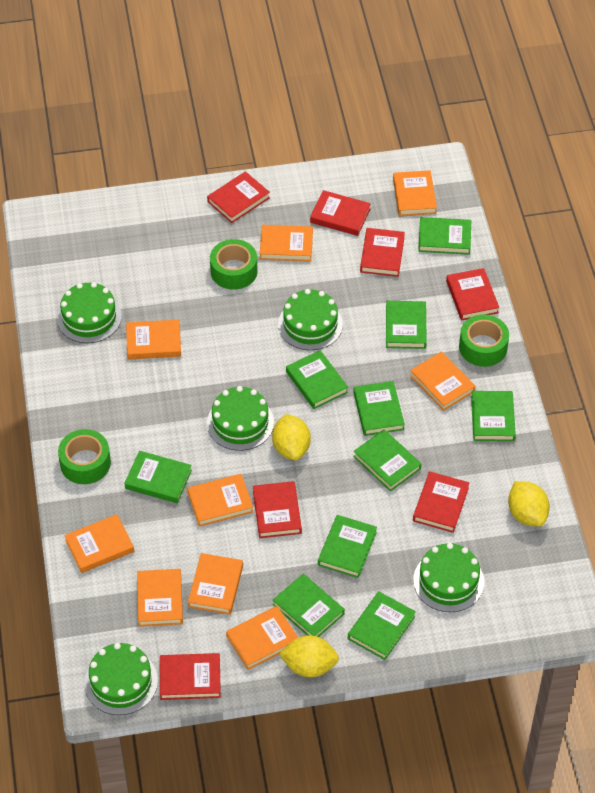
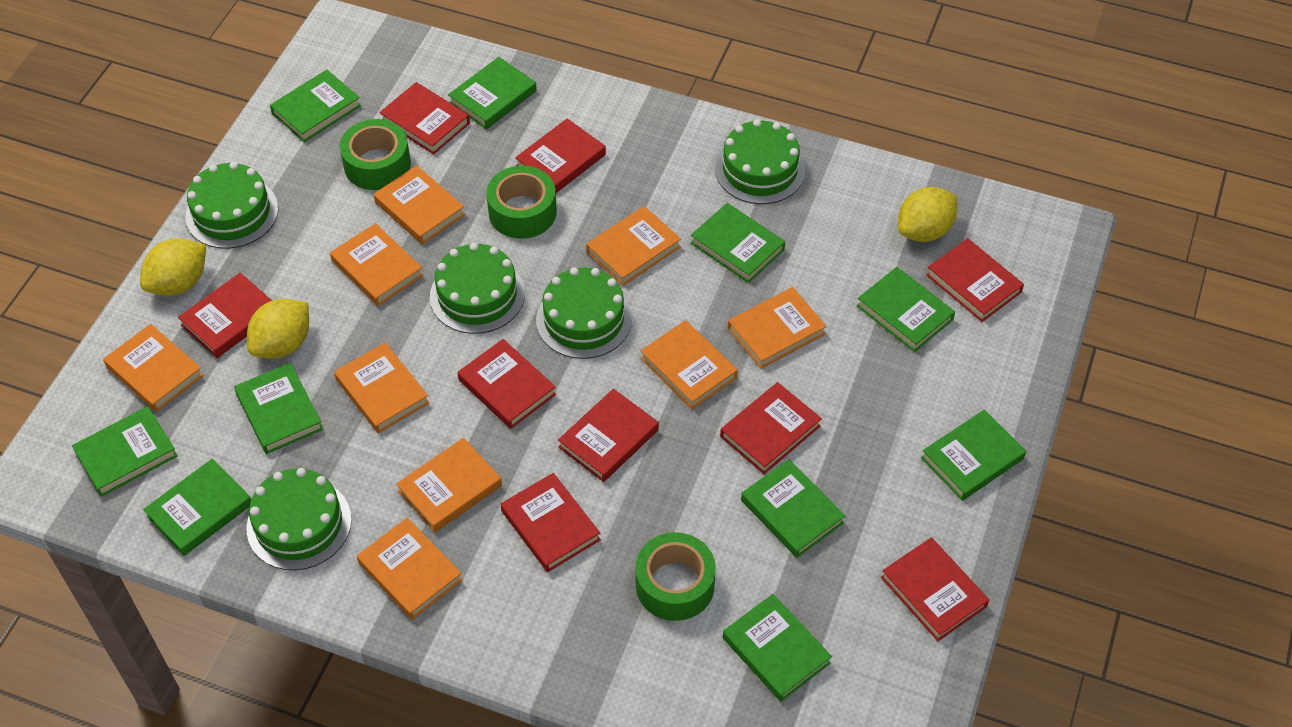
red book: 7 -> 9

